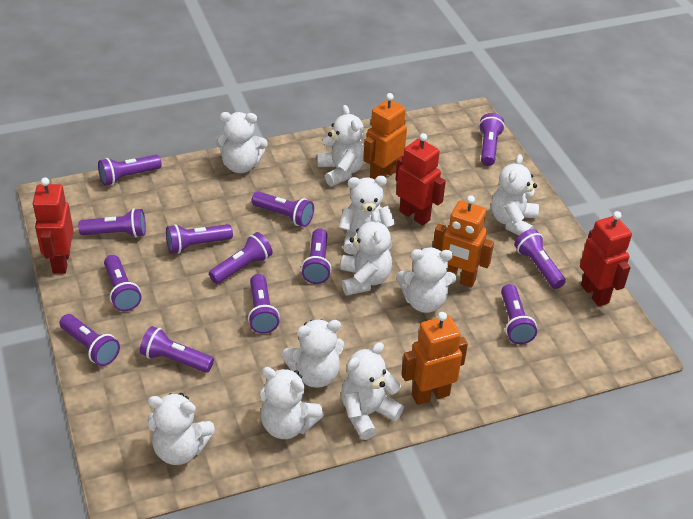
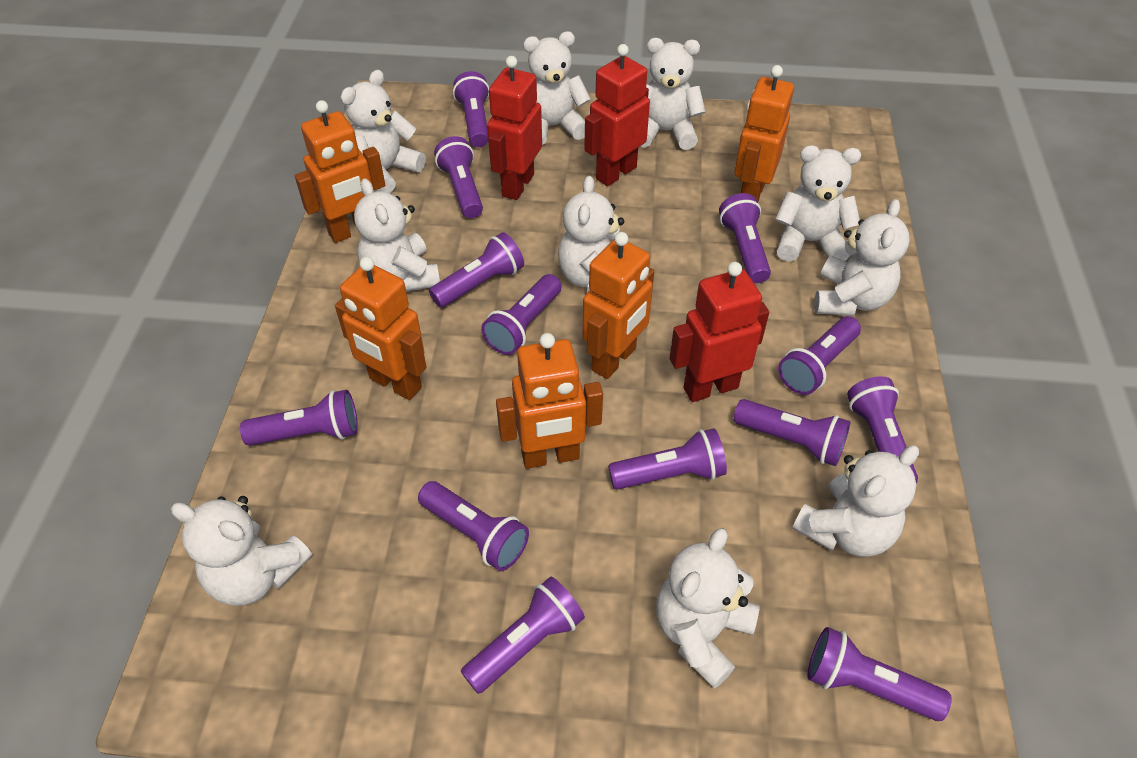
orange robot: 3 -> 5

